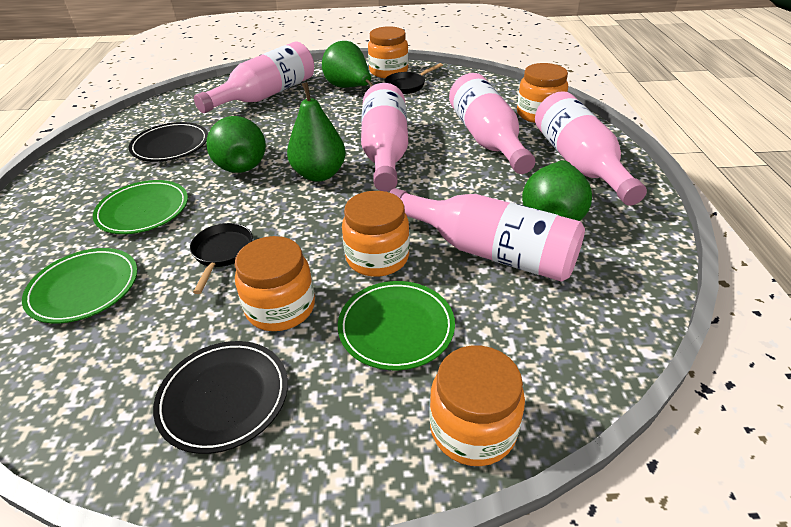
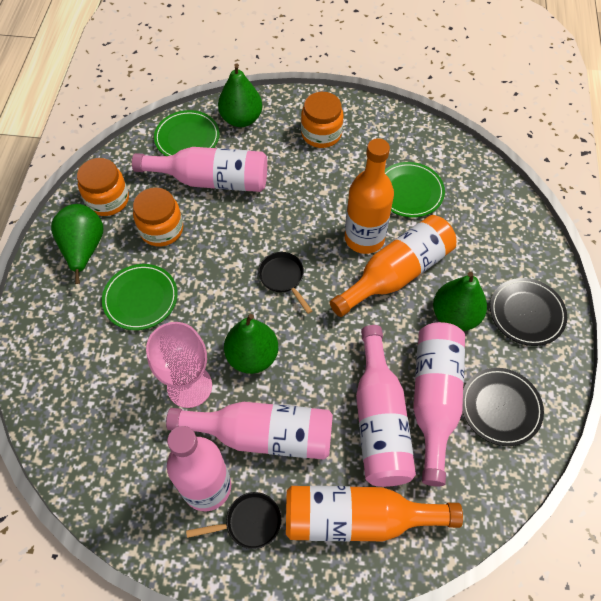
orange bottle: 0 -> 3
orange jar: 5 -> 3
pink goblet: 0 -> 1

